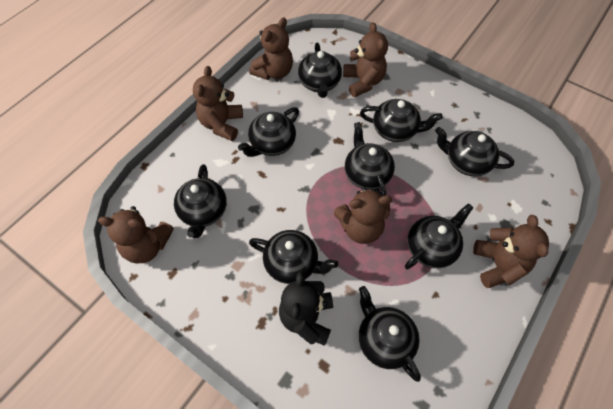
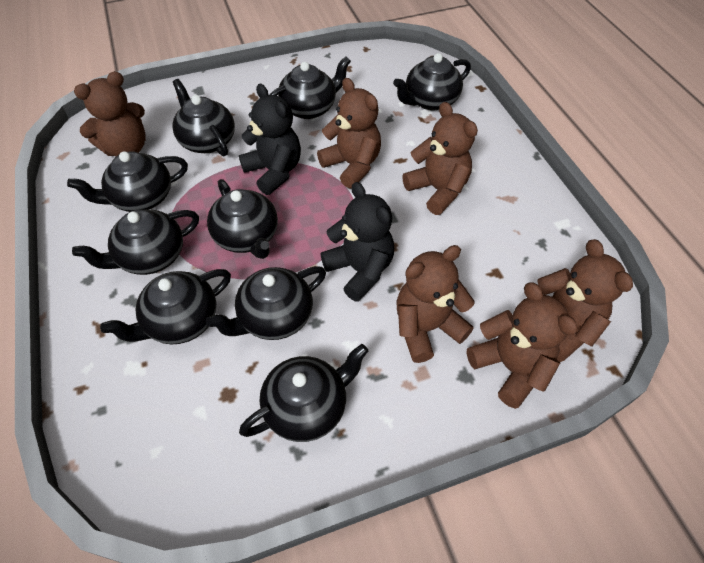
black teddy bear: 1 -> 2

